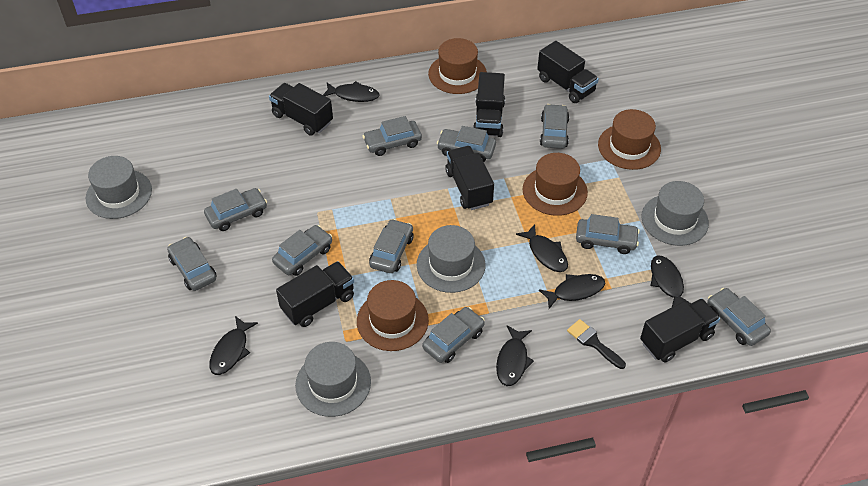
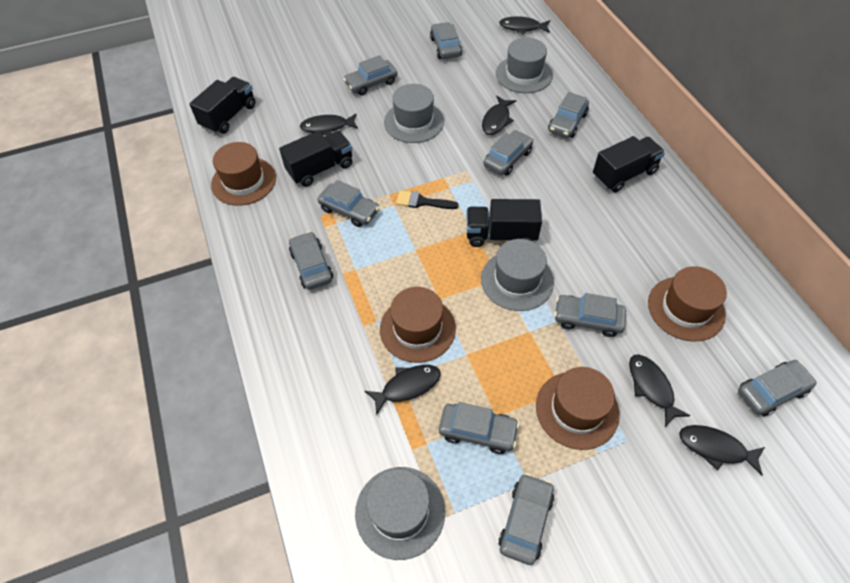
black truck: 6 -> 4

